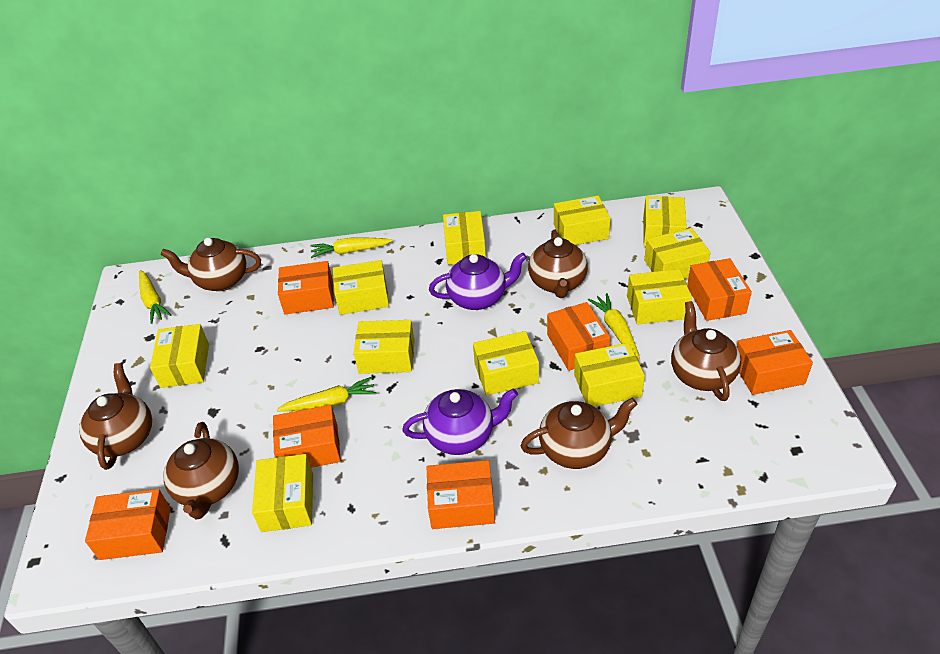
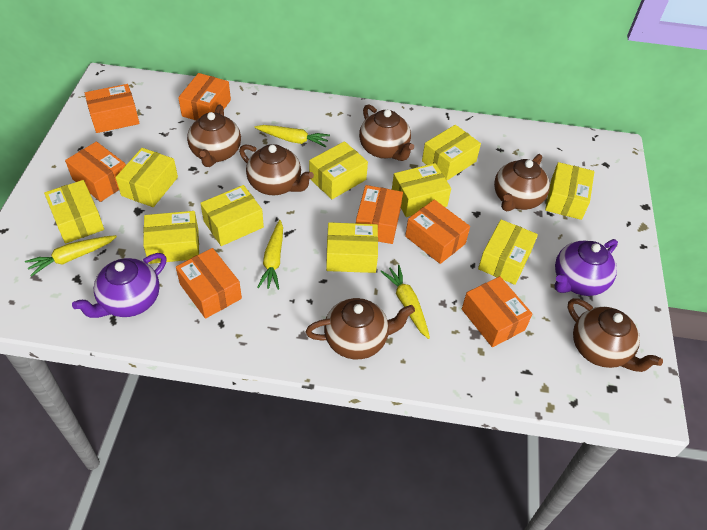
yellow box: 11 -> 10

